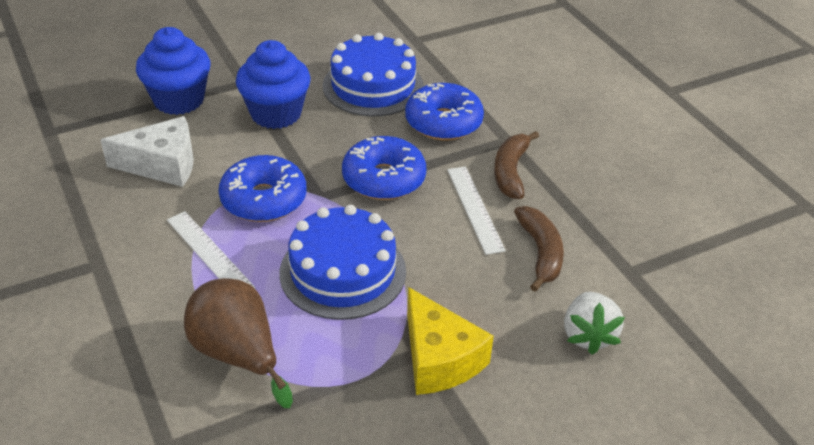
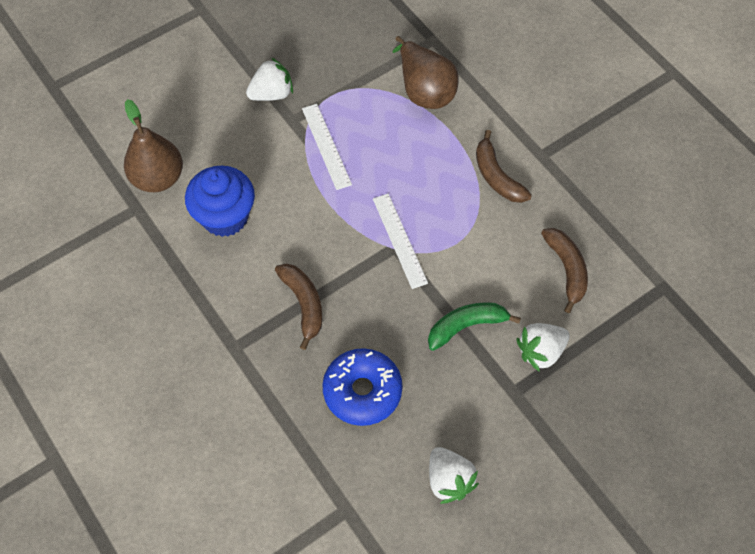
blue cake: 2 -> 0
blue cupcake: 2 -> 1
blue donut: 3 -> 1
brown banana: 2 -> 3
brown pear: 1 -> 2
green banana: 0 -> 1
white cheese: 1 -> 0
white strawberry: 1 -> 3
yellow cheese: 1 -> 0

